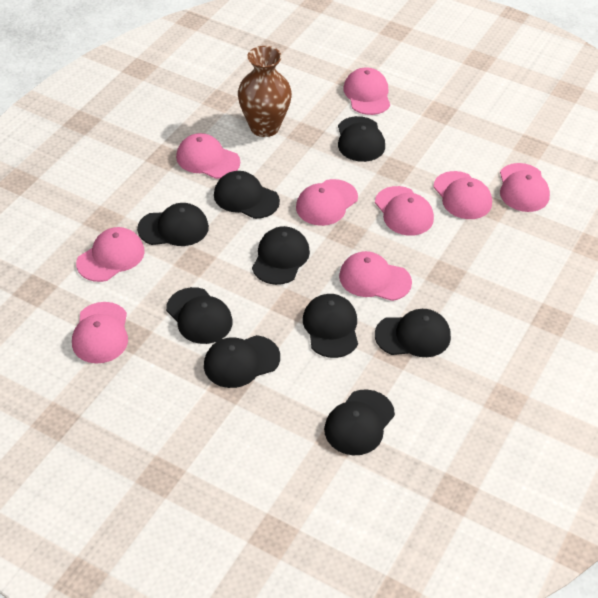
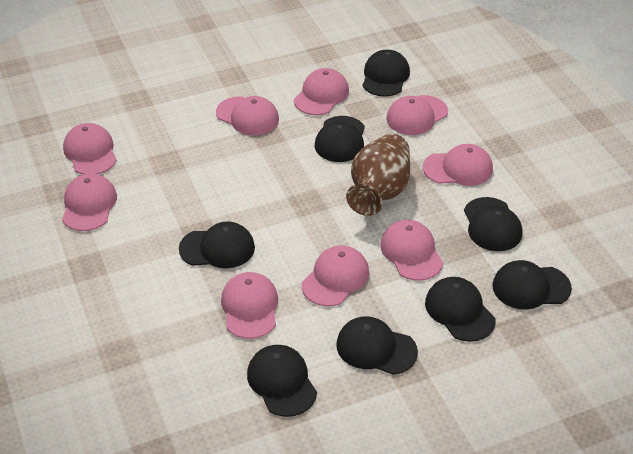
black cap: 9 -> 8

